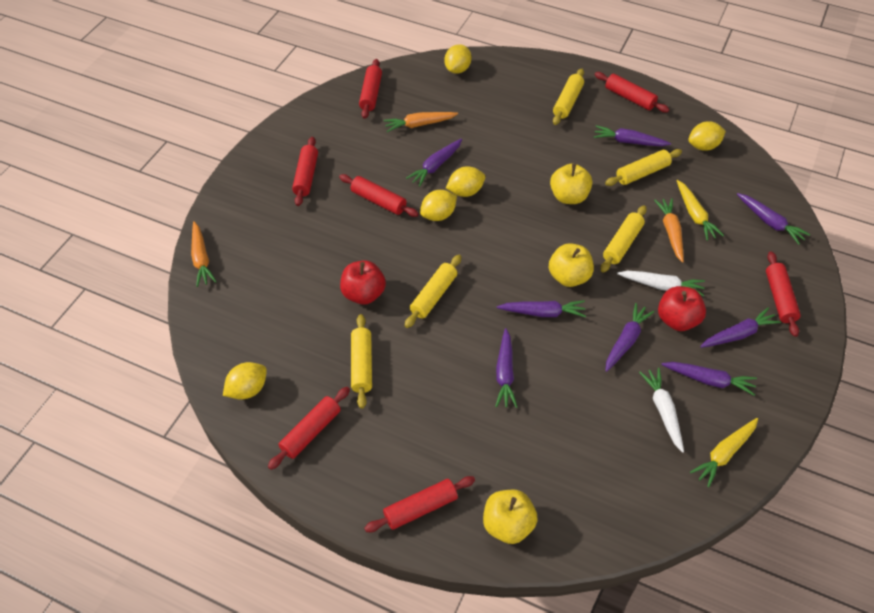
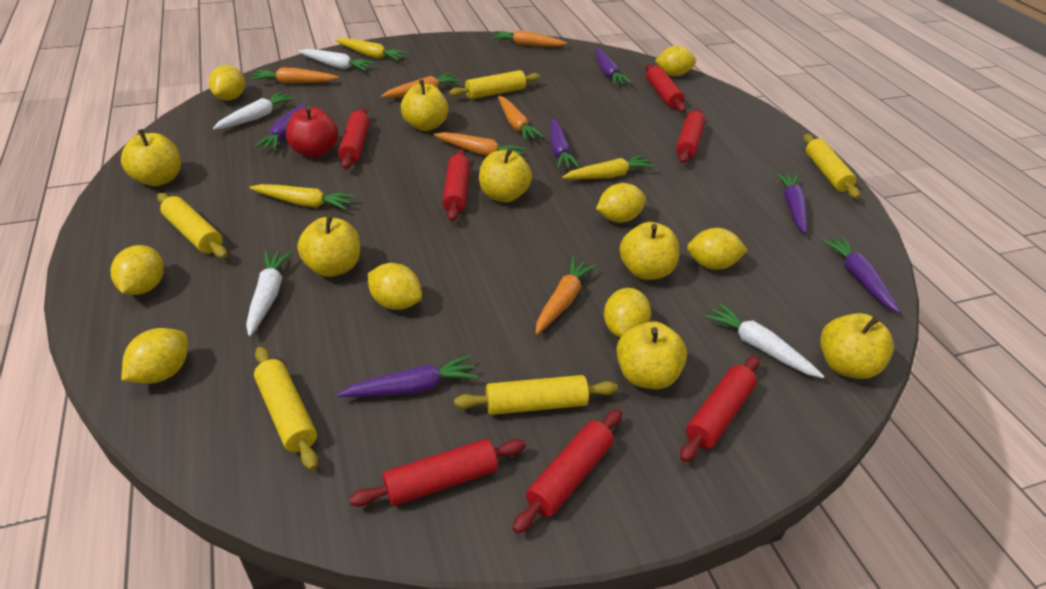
orange carrot: 3 -> 6
purple carrot: 8 -> 6
red apple: 2 -> 1
white carrot: 2 -> 4
yellow apple: 3 -> 7
yellow carrot: 2 -> 3
yellow lemon: 5 -> 8

